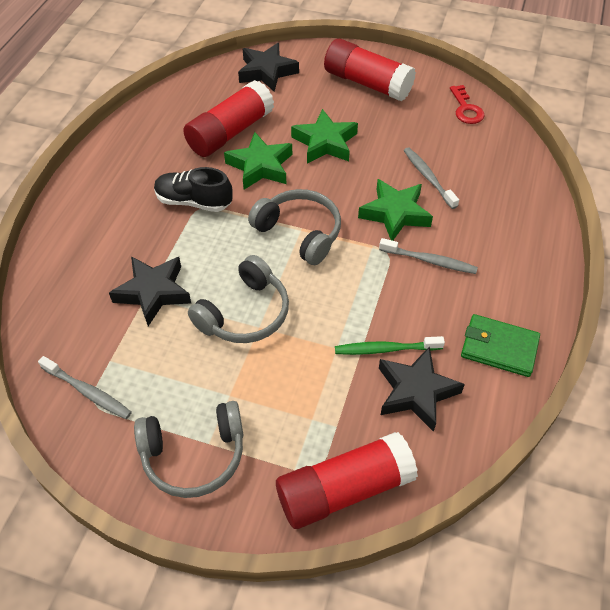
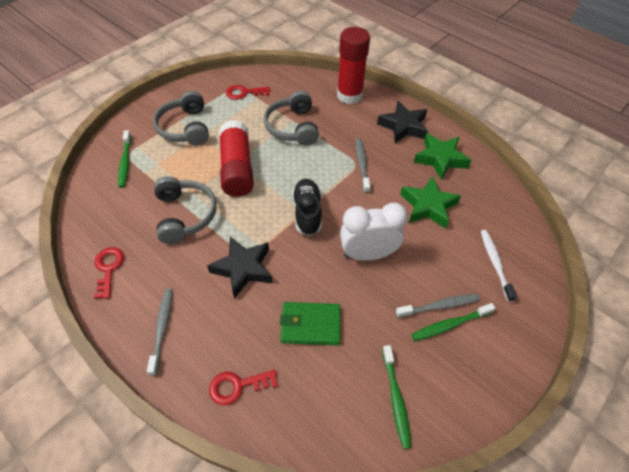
black star: 3 -> 2
green star: 3 -> 2
green toothbrush: 1 -> 3
red glue stick: 3 -> 2
red key: 1 -> 3
white clock: 0 -> 1
white toothbrush: 0 -> 1

